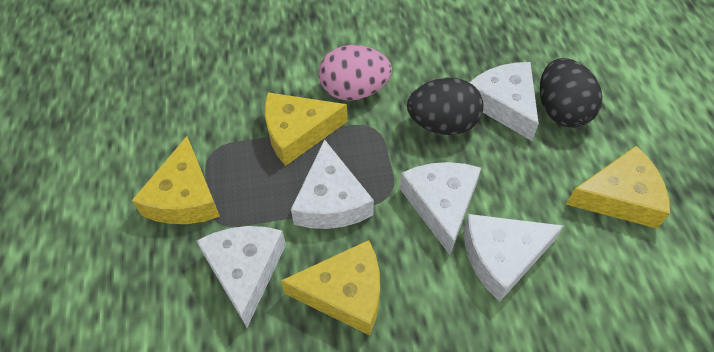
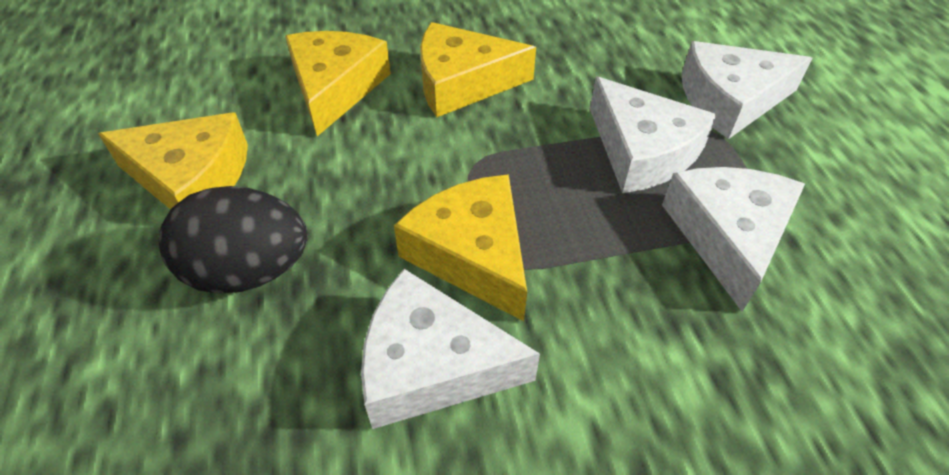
black egg: 2 -> 1
pink egg: 1 -> 0
white cheese: 5 -> 4

